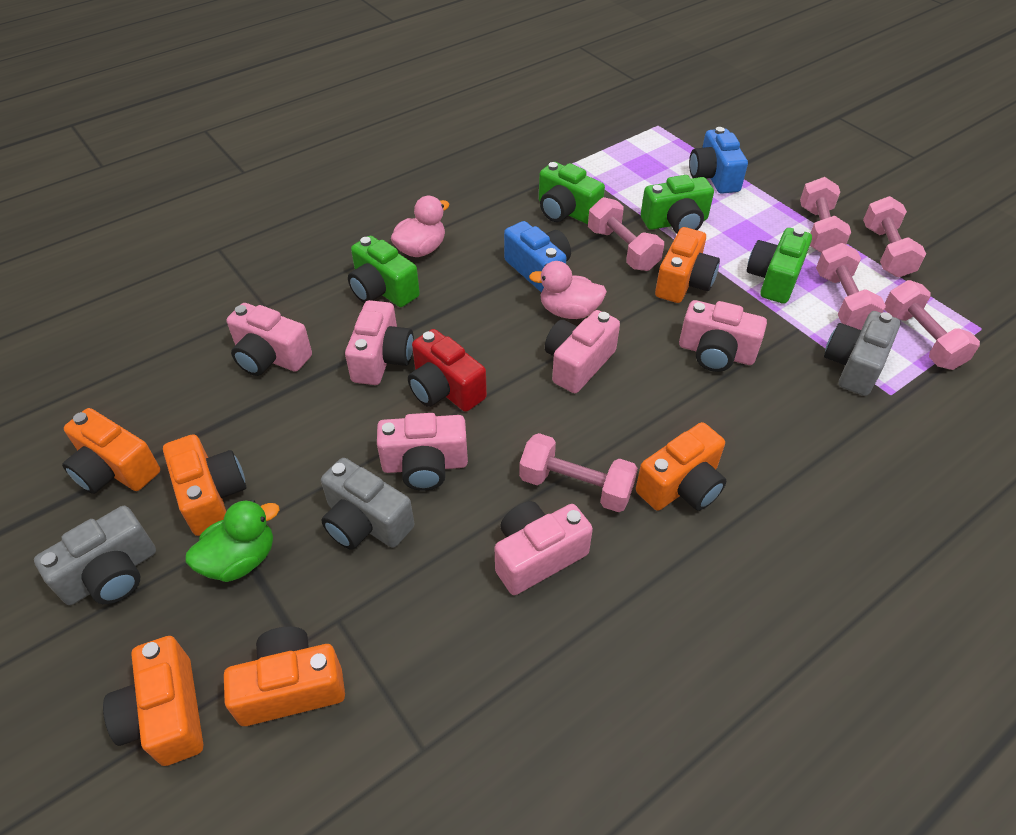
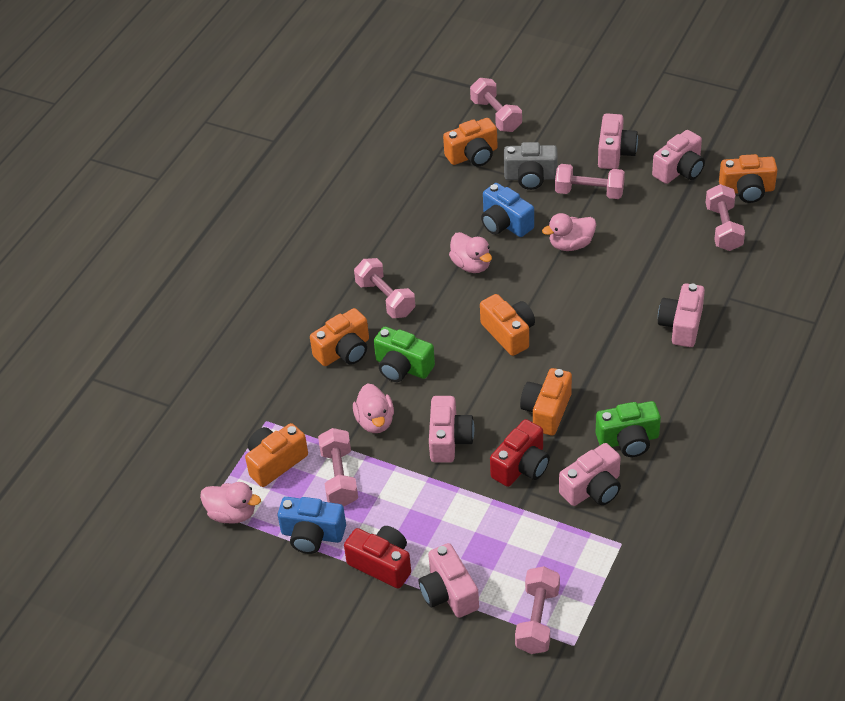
green camera: 4 -> 2
green duck: 1 -> 0
grey camera: 3 -> 1
pink duck: 2 -> 4
red camera: 1 -> 2

